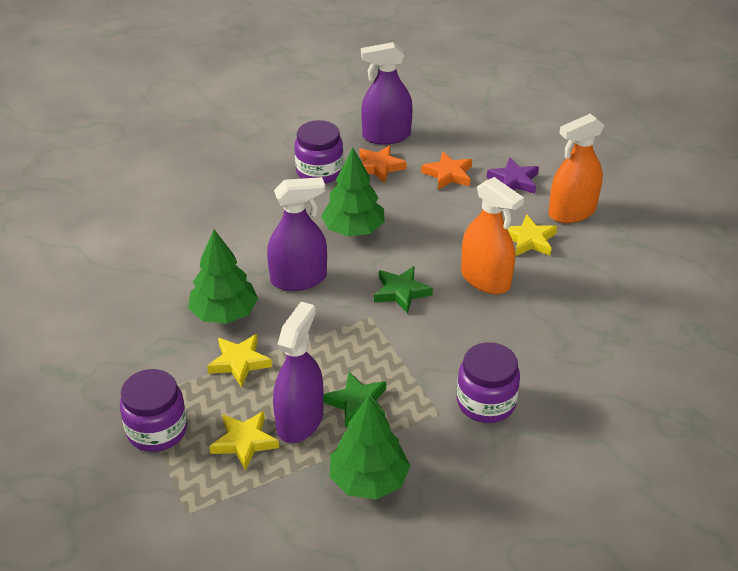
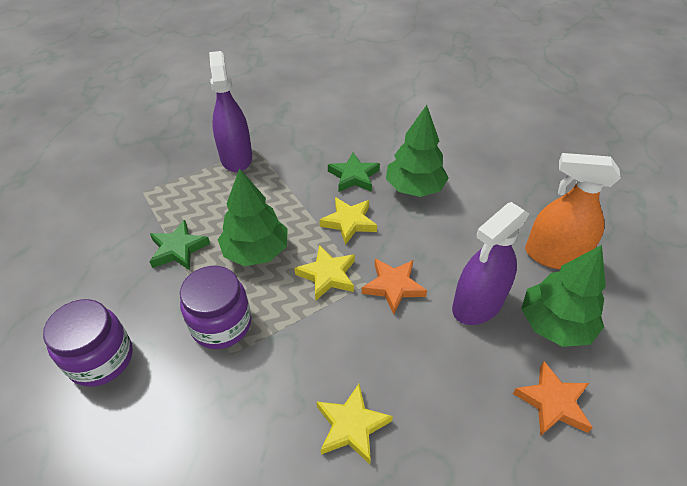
orange spray bottle: 2 -> 1
purple jar: 3 -> 2
purple spray bottle: 3 -> 2
purple star: 1 -> 0

